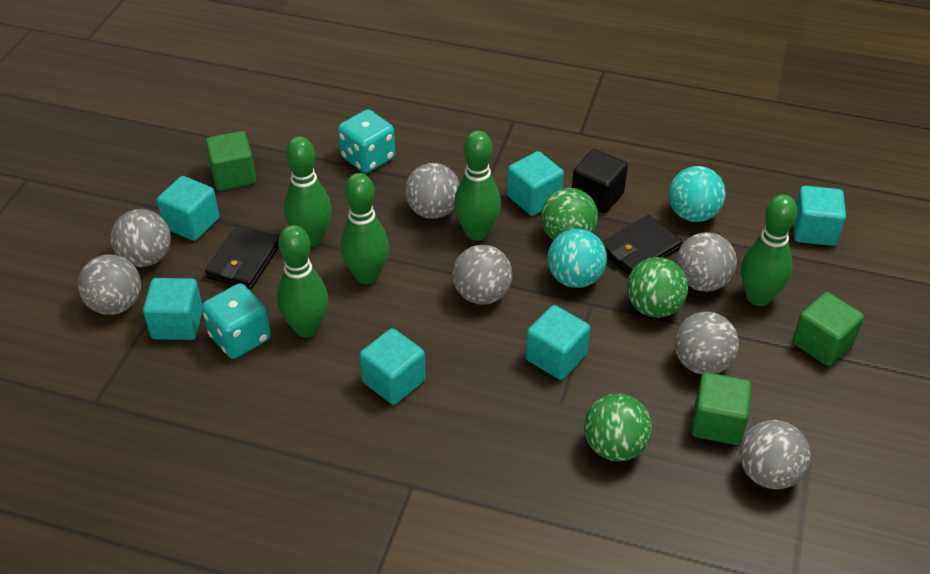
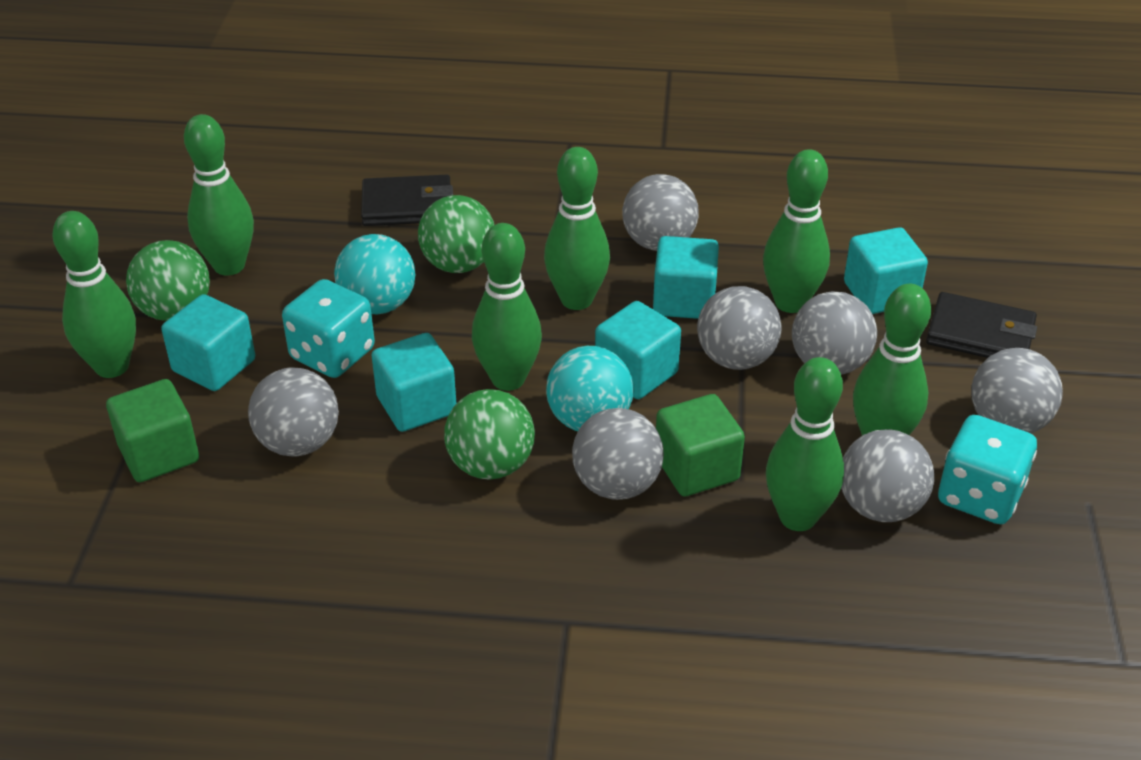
black cube: 1 -> 0
green bowling pin: 5 -> 7
green cube: 3 -> 2
turquoise cube: 6 -> 5

